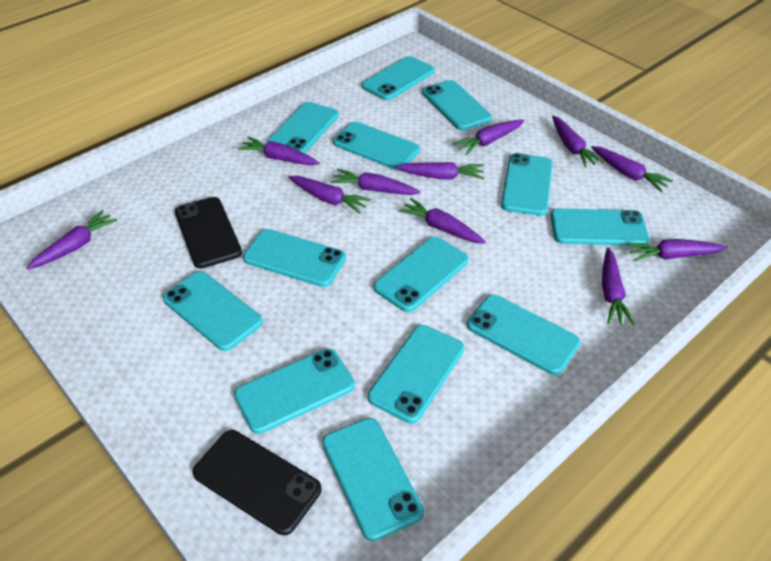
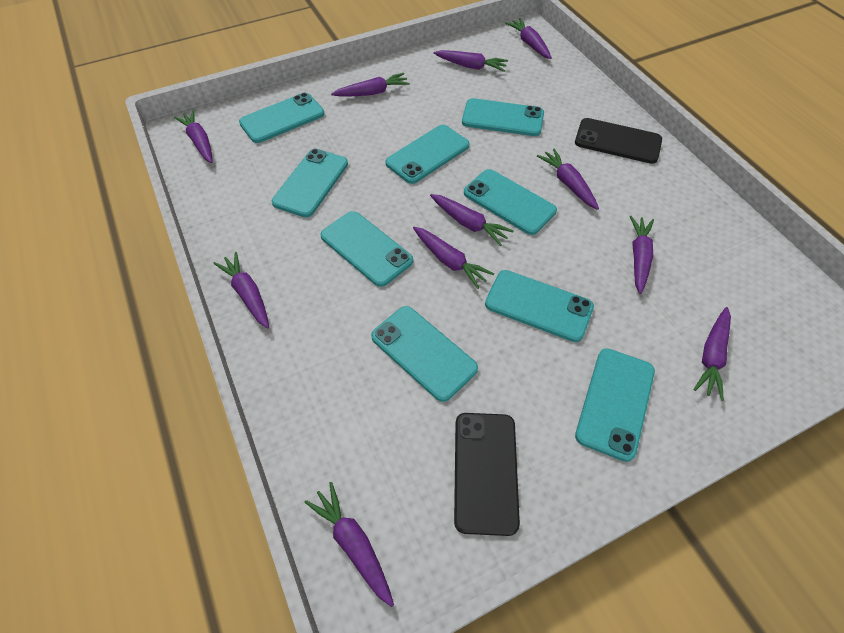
turquoise phone: 13 -> 9

